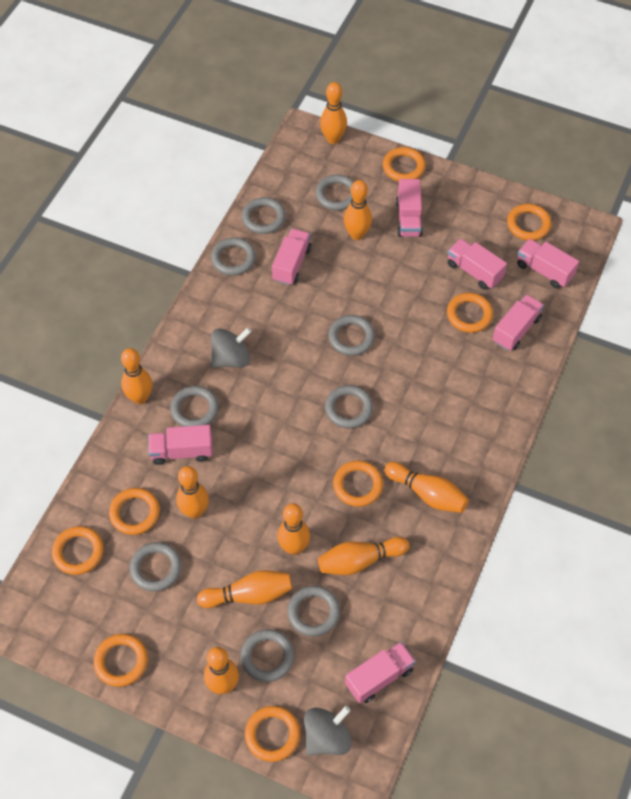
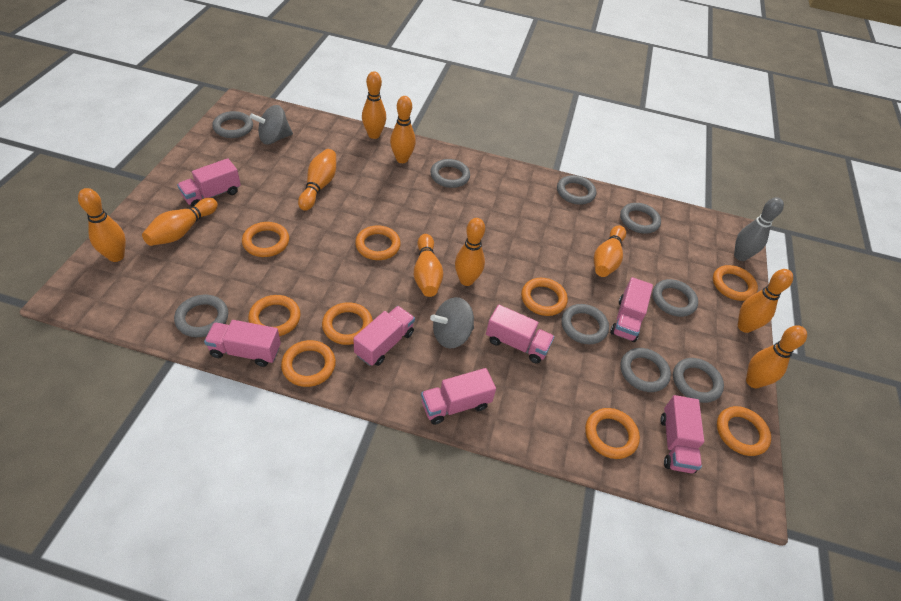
grey bowling pin: 0 -> 1
orange bowling pin: 9 -> 10
orange ring: 8 -> 9

